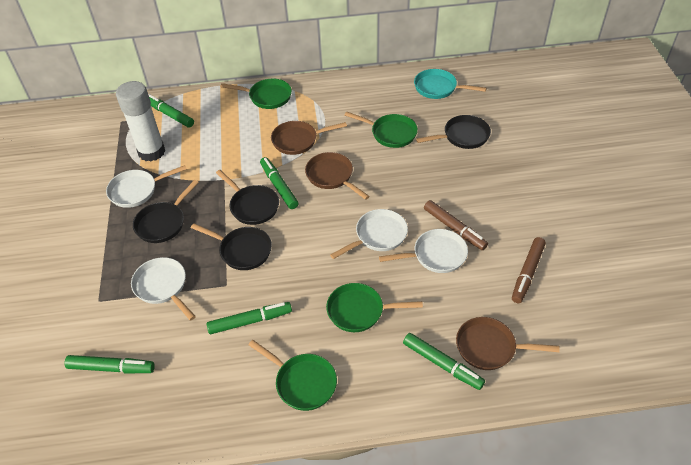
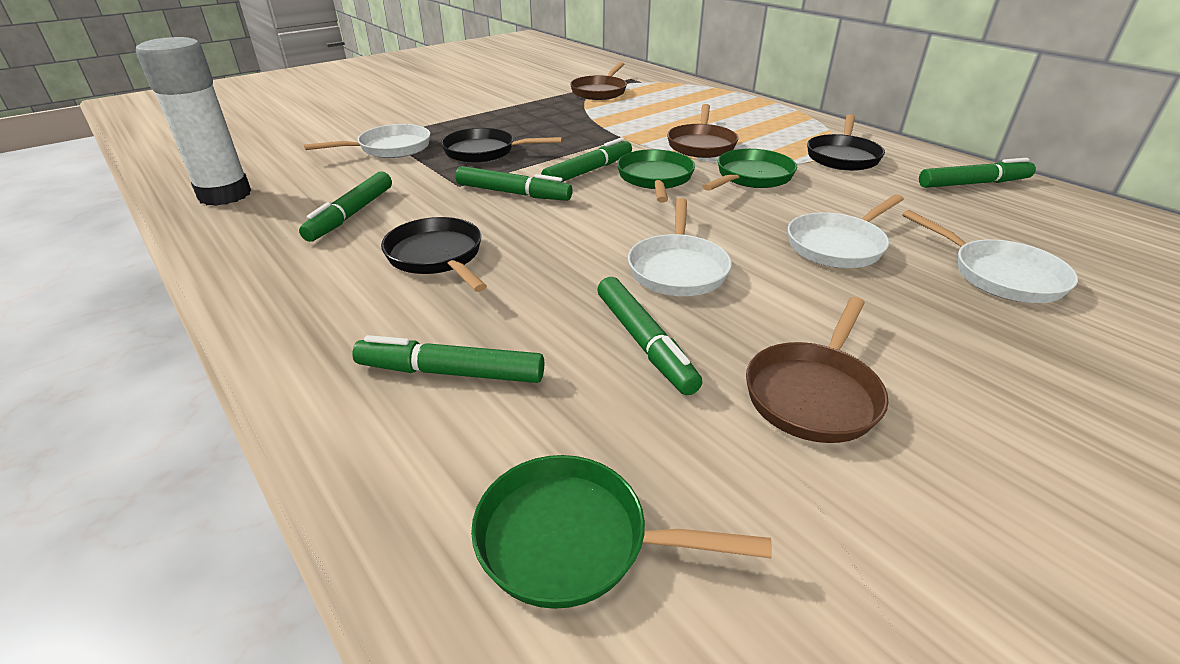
black pan: 4 -> 3
brown marker: 2 -> 0
green marker: 5 -> 6
green pan: 4 -> 3
turquoise pan: 1 -> 0

